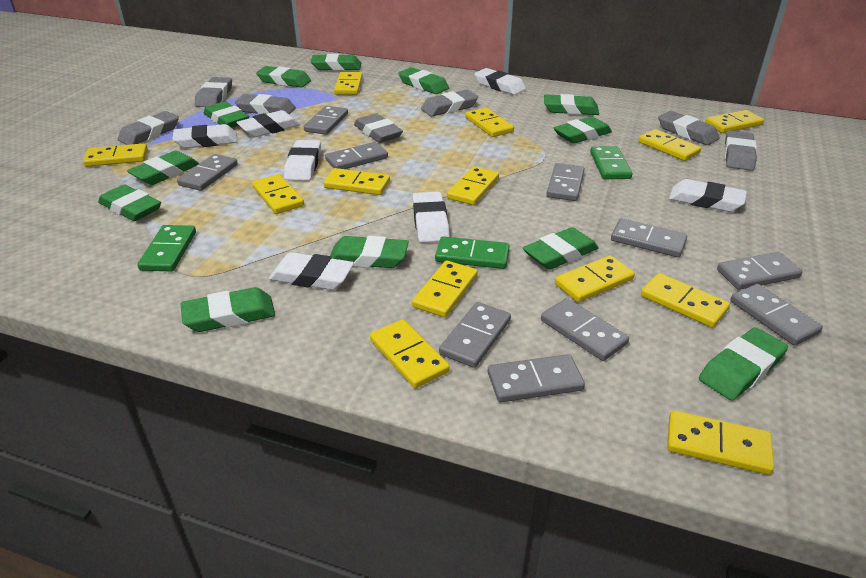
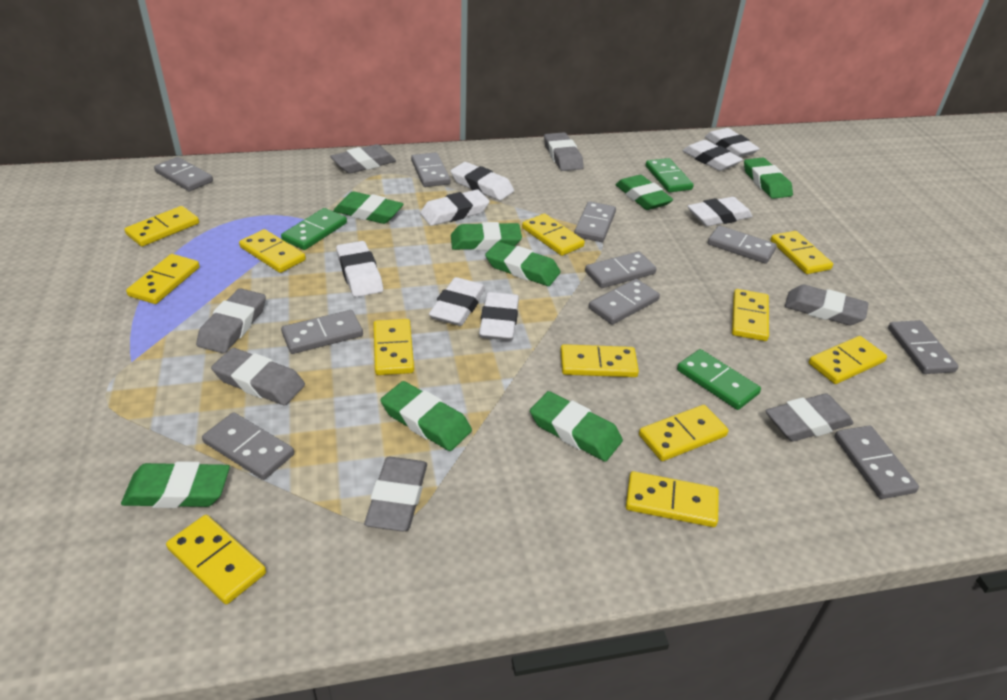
green eraser: 12 -> 8
white eraser: 7 -> 8
yellow domino: 13 -> 12

